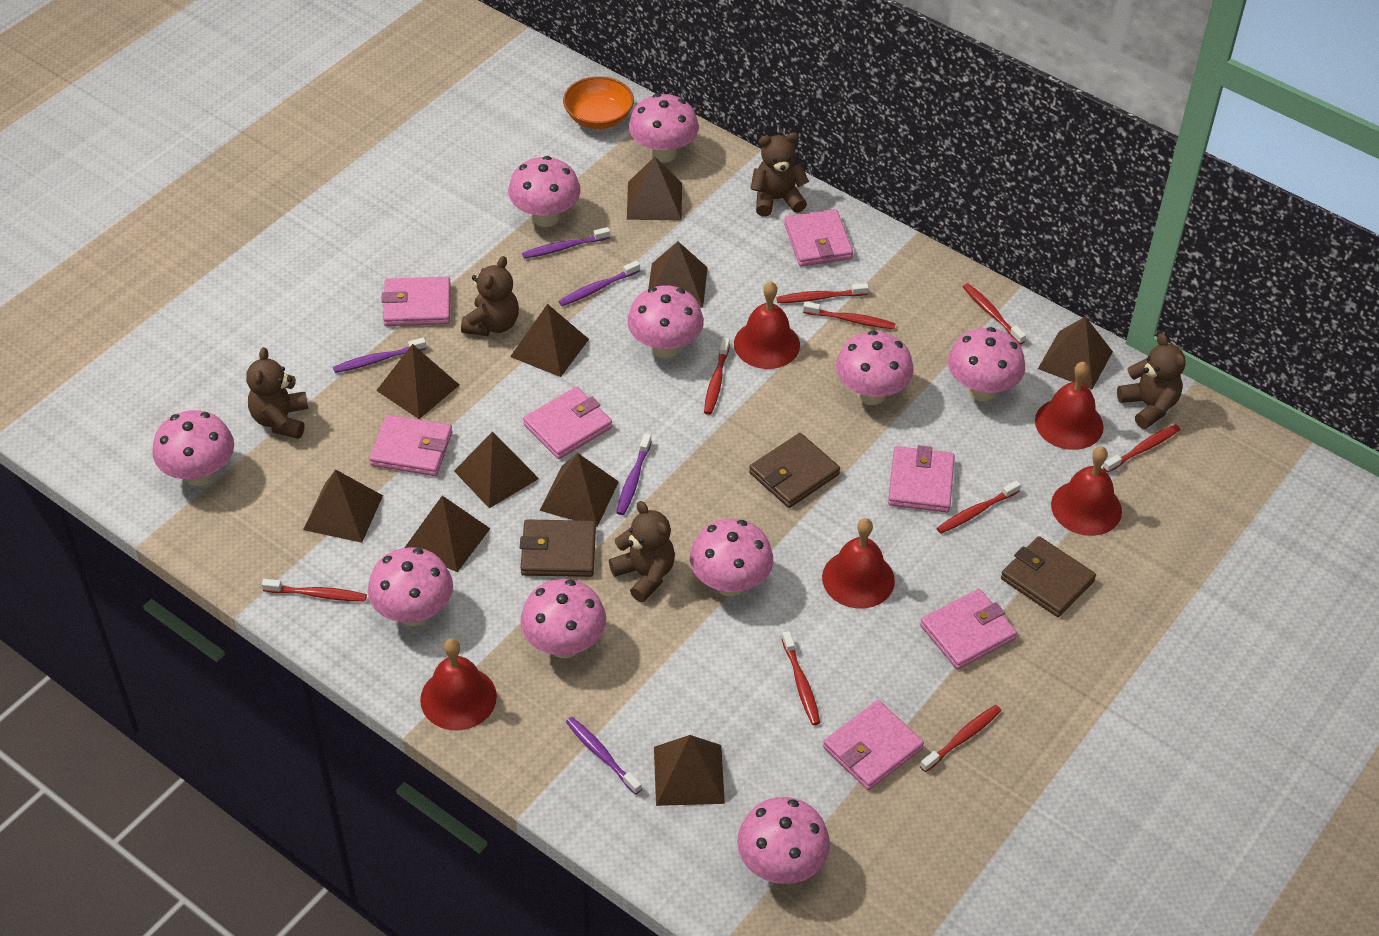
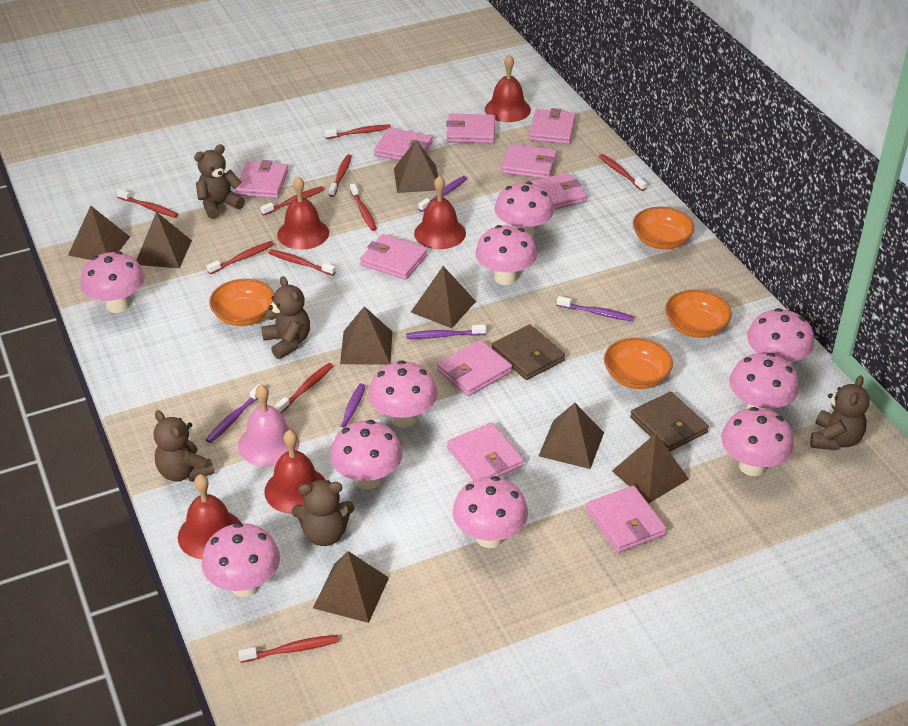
brown pyramid: 10 -> 8
brown wallet: 3 -> 2
orange bowl: 1 -> 4
pink bell: 0 -> 1
pink wallet: 7 -> 10
red toothbrush: 9 -> 10

